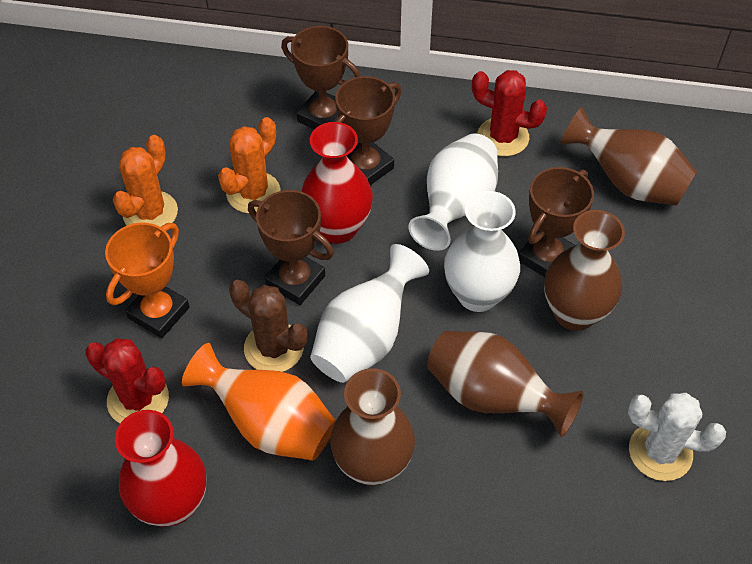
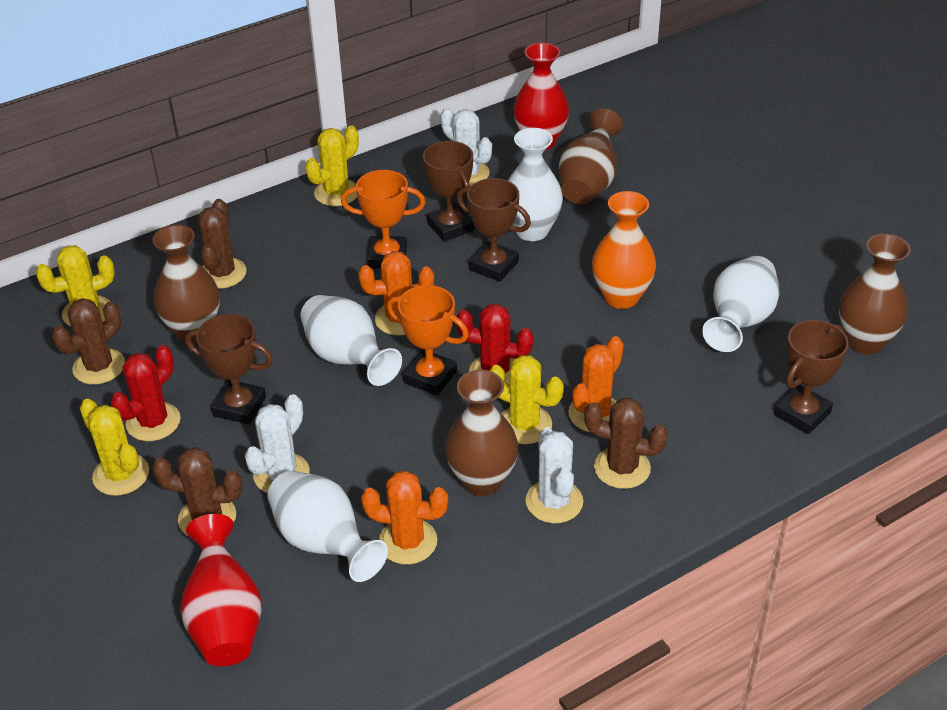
brown cactus: 1 -> 4
orange cactus: 2 -> 3
orange trophy: 1 -> 2
white cactus: 1 -> 3
white vase: 3 -> 4
yellow cactus: 0 -> 4

